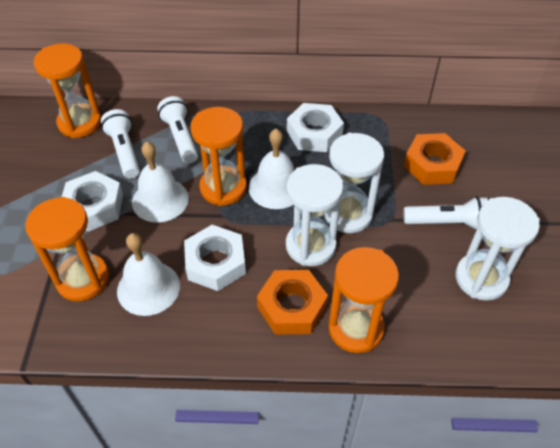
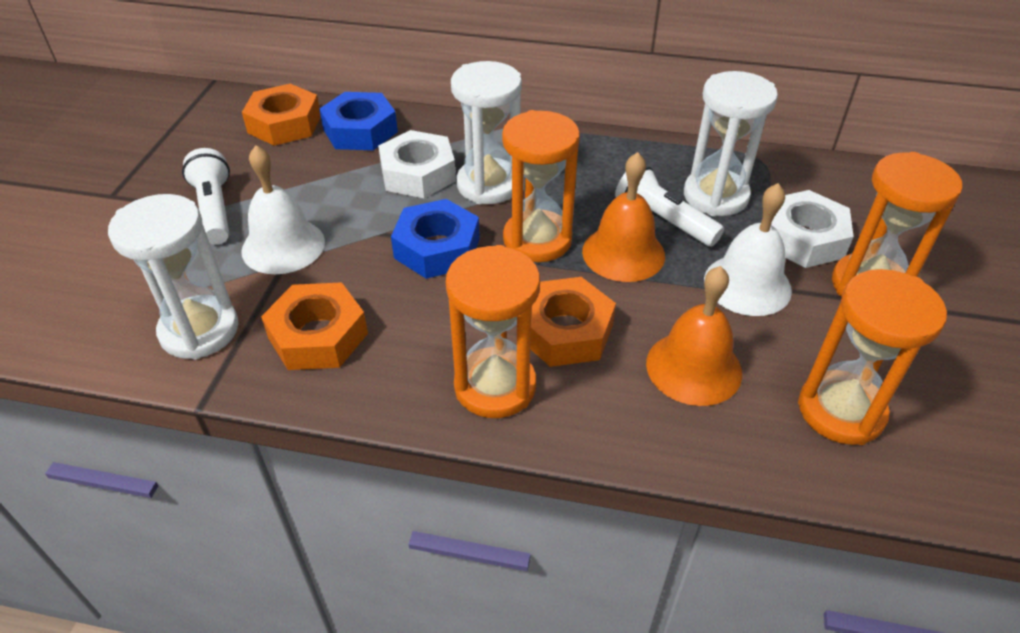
blue nut: 0 -> 2
orange bell: 0 -> 2
orange nut: 2 -> 3
white bell: 3 -> 2
white flashlight: 3 -> 2
white nut: 3 -> 2

